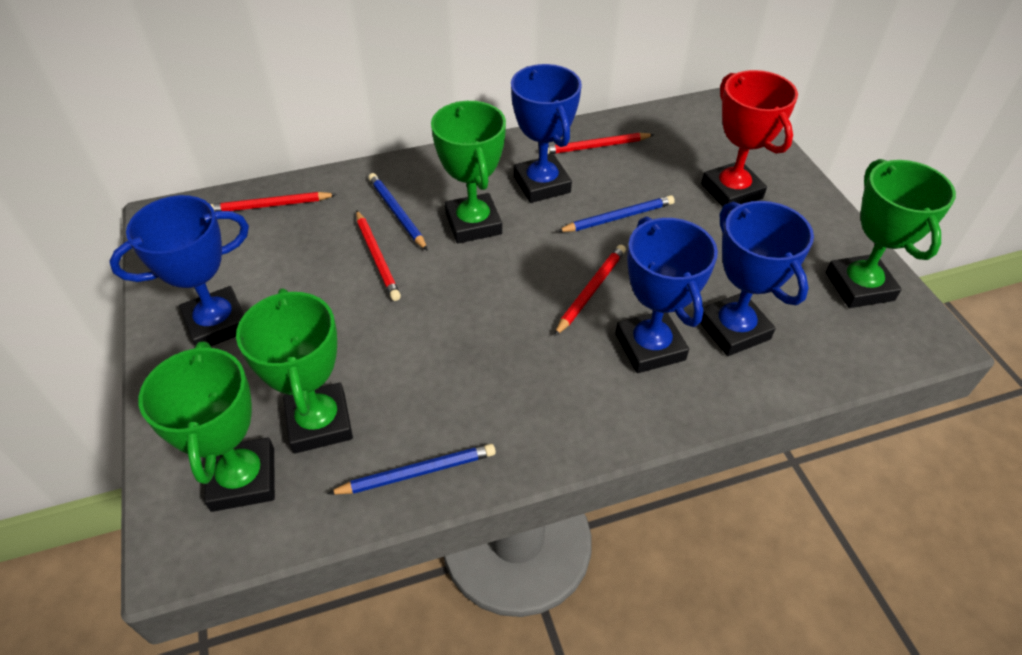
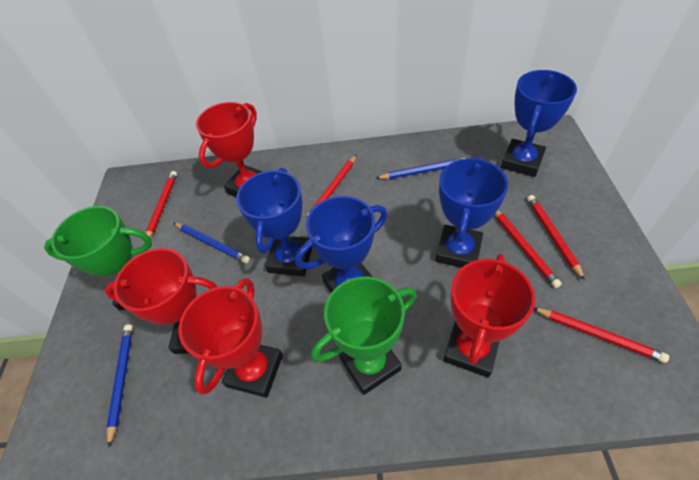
green trophy: 4 -> 2
red pencil: 4 -> 5
red trophy: 1 -> 4

